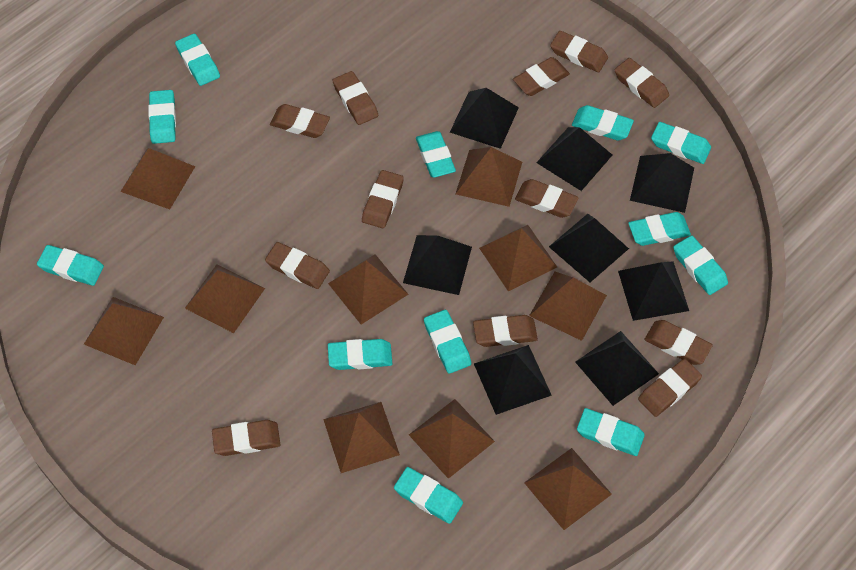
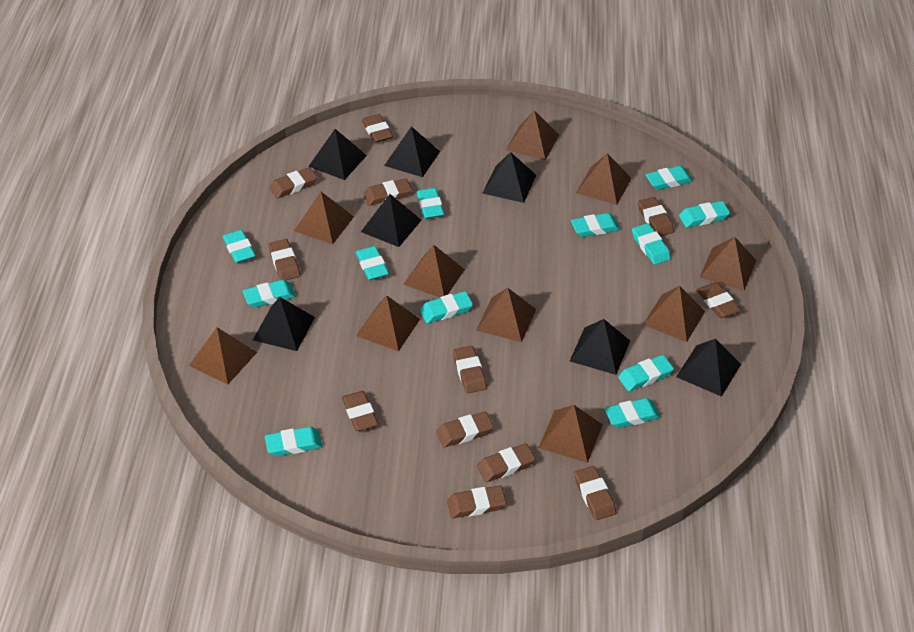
black pyramid: 8 -> 7

